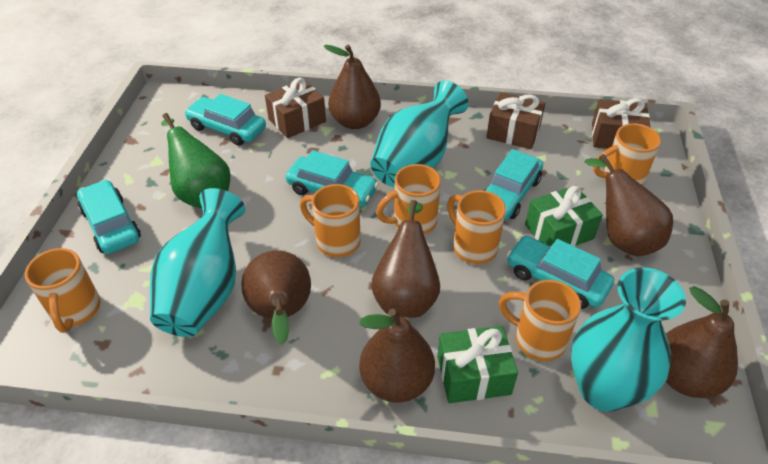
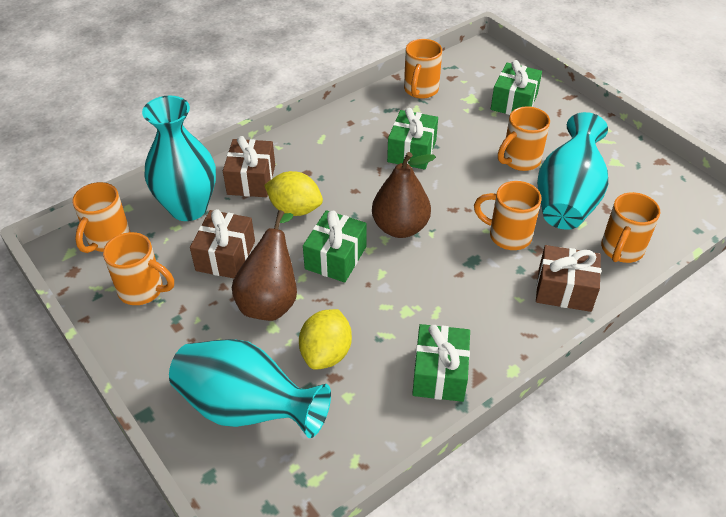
brown pear: 6 -> 2
green gift: 2 -> 4
green pear: 1 -> 0
turquoise car: 5 -> 0
yellow lemon: 0 -> 2

